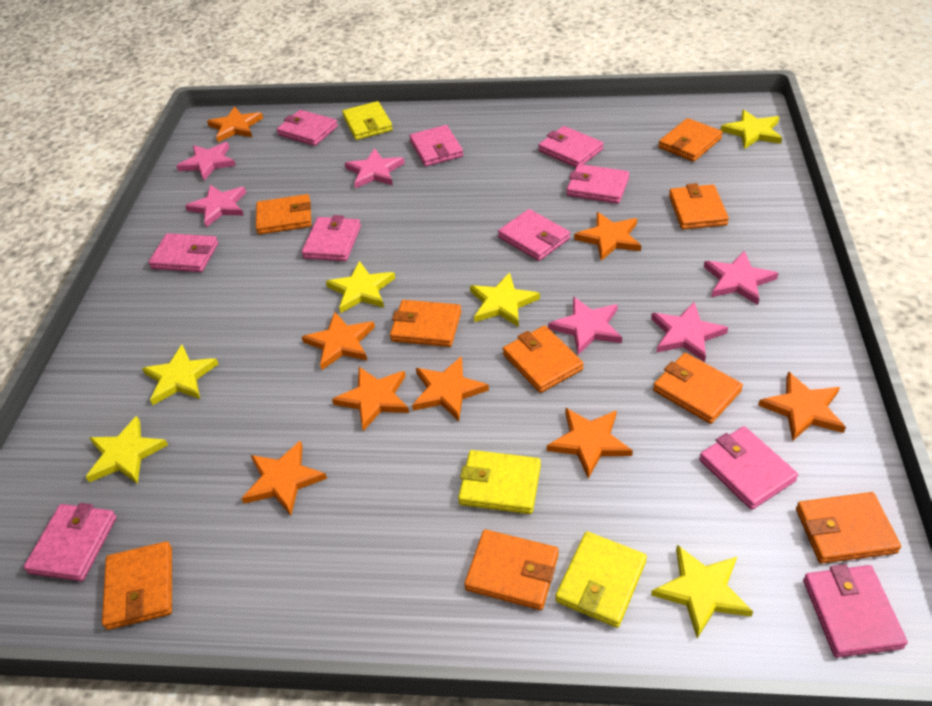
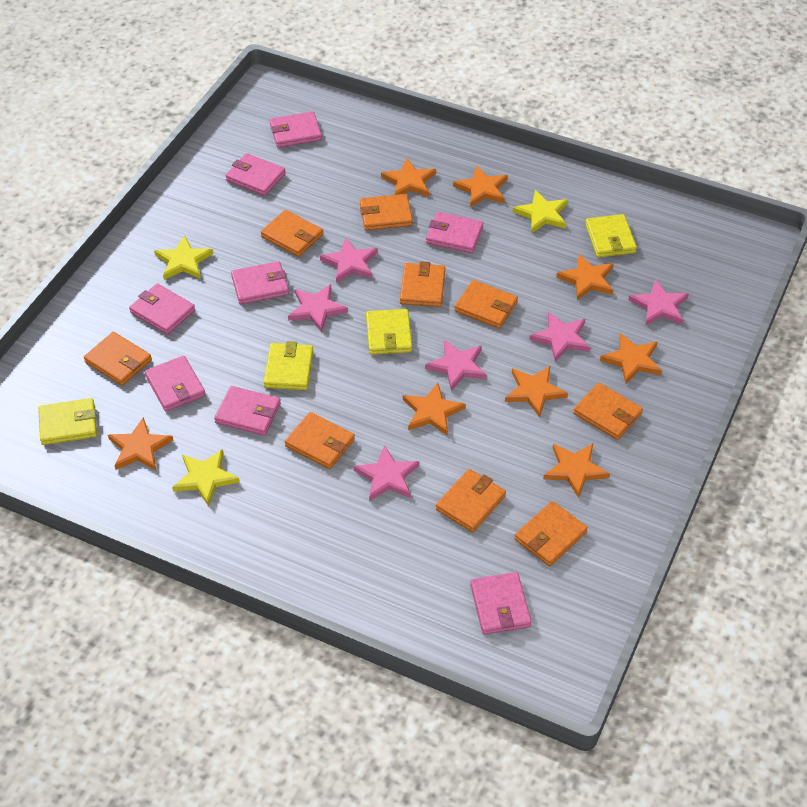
pink wallet: 10 -> 8
yellow star: 6 -> 3
yellow wallet: 3 -> 4

